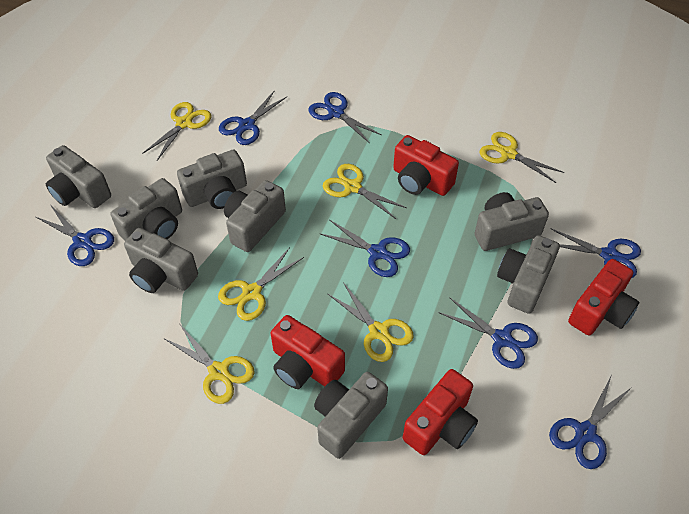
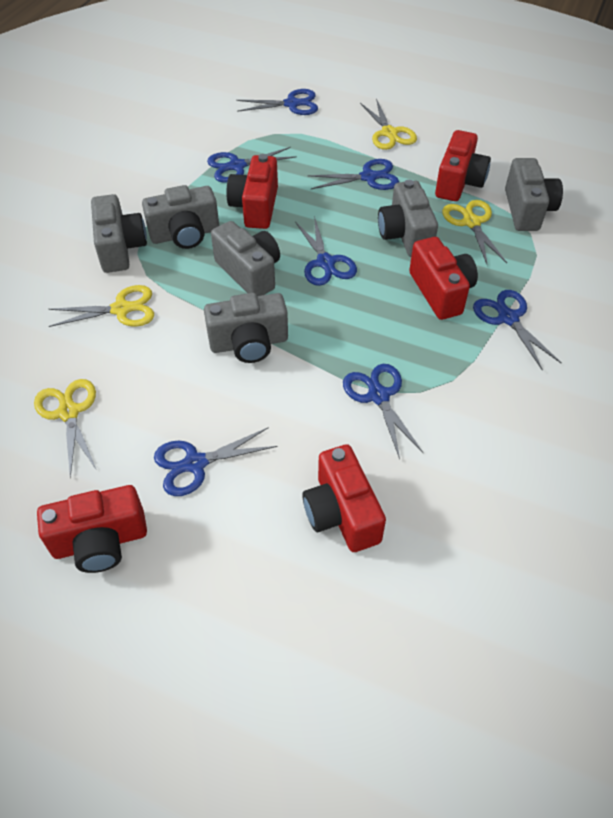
grey camera: 8 -> 6
red camera: 4 -> 5
yellow scissors: 6 -> 4

